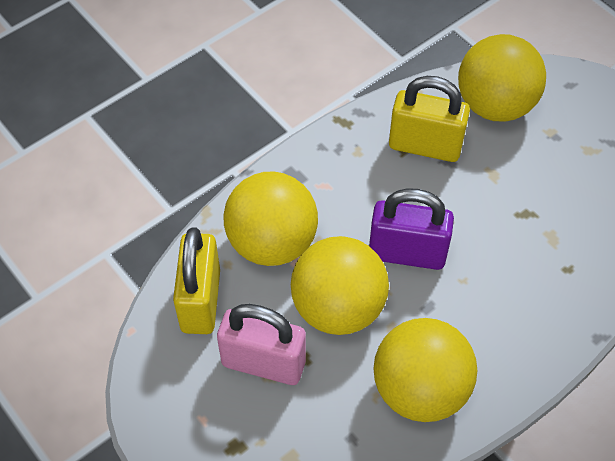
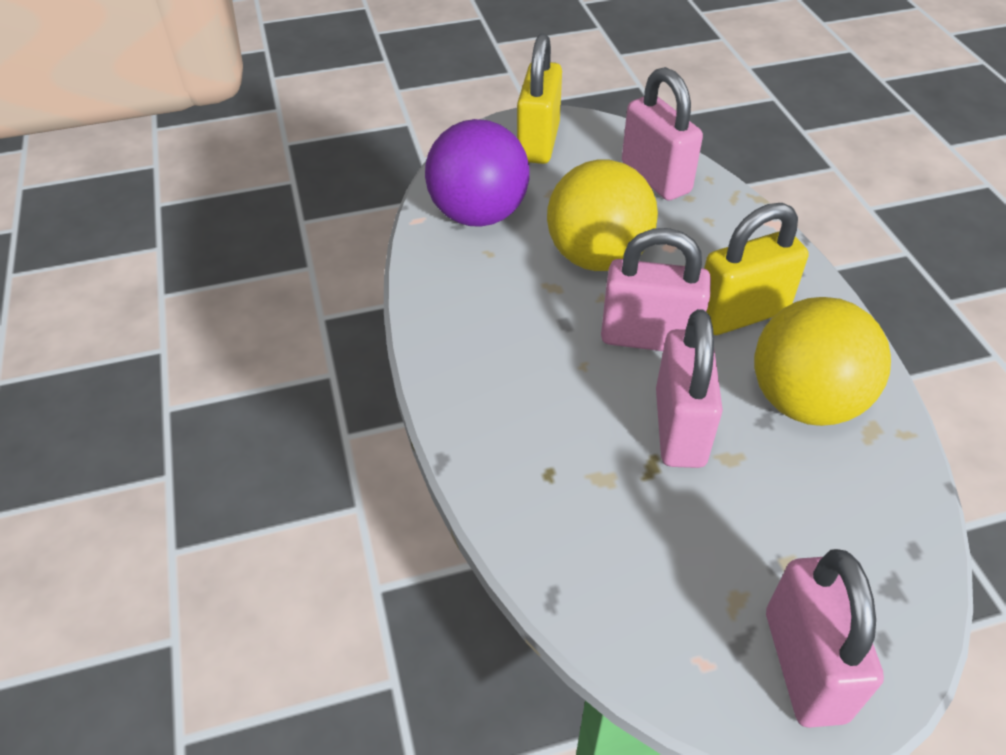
pink padlock: 1 -> 4
purple ball: 0 -> 1
purple padlock: 1 -> 0
yellow ball: 4 -> 2

